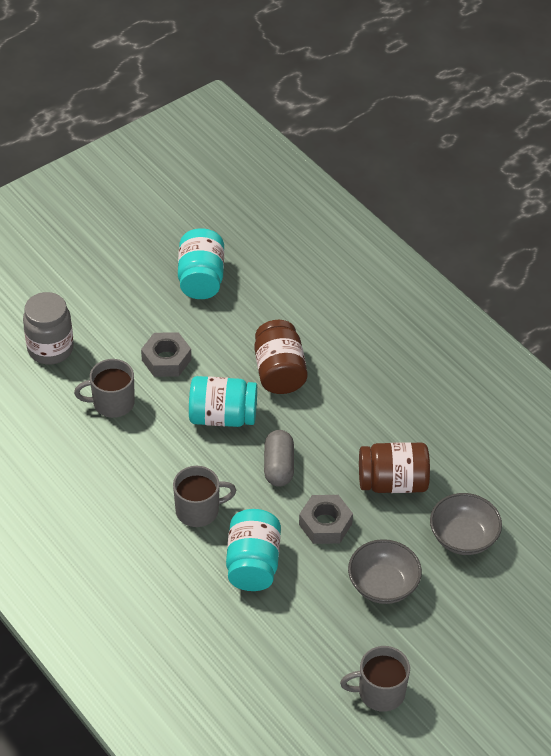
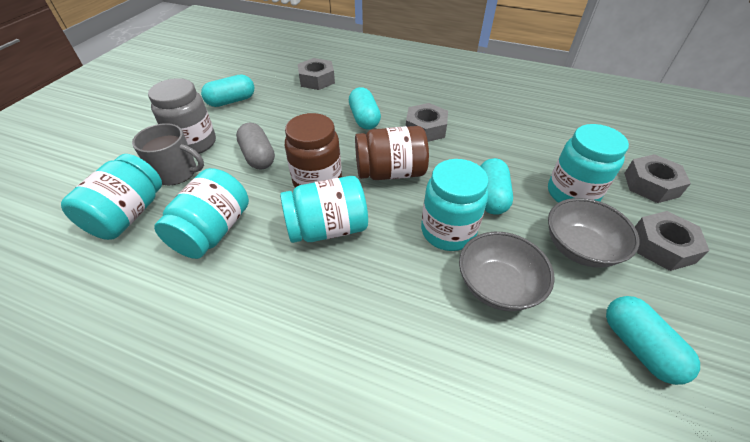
grey mug: 3 -> 1
grey nut: 2 -> 4
turquoise capsule: 0 -> 4
turquoise jar: 3 -> 5

